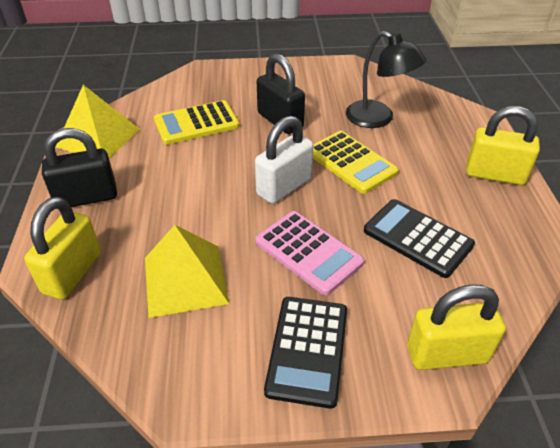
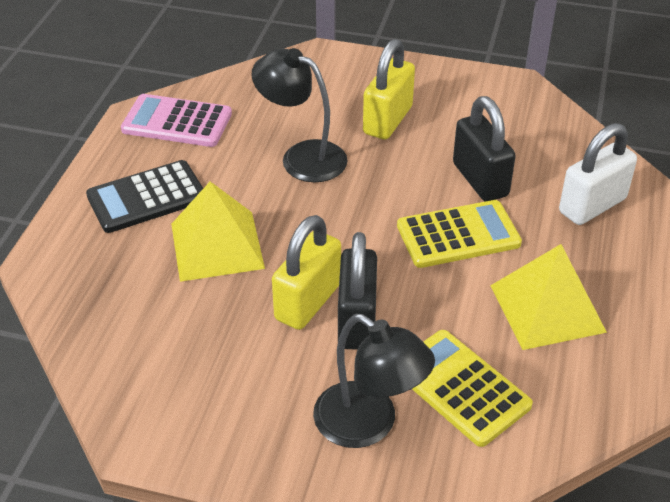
black calculator: 2 -> 1
black lamp: 1 -> 2
yellow padlock: 3 -> 2

